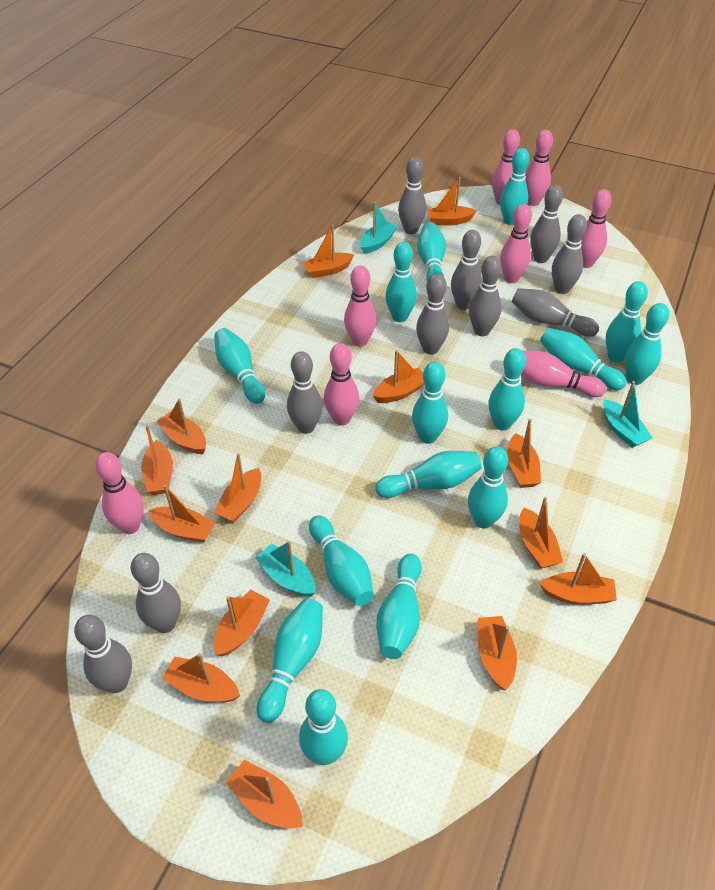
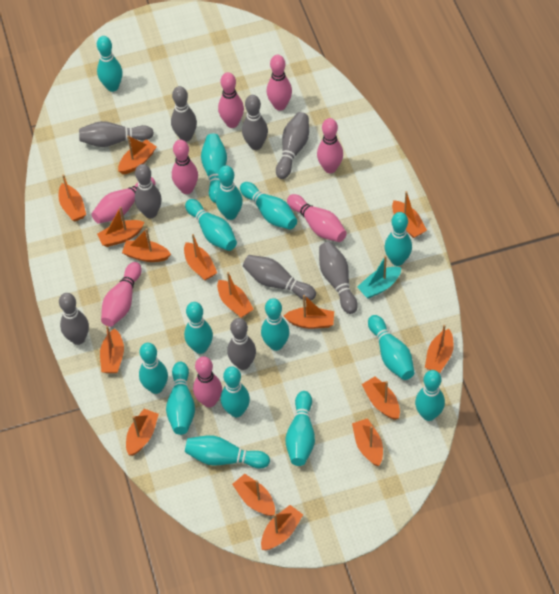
grey bowling pin: 10 -> 9
orange boat: 14 -> 15
turquoise boat: 3 -> 1

